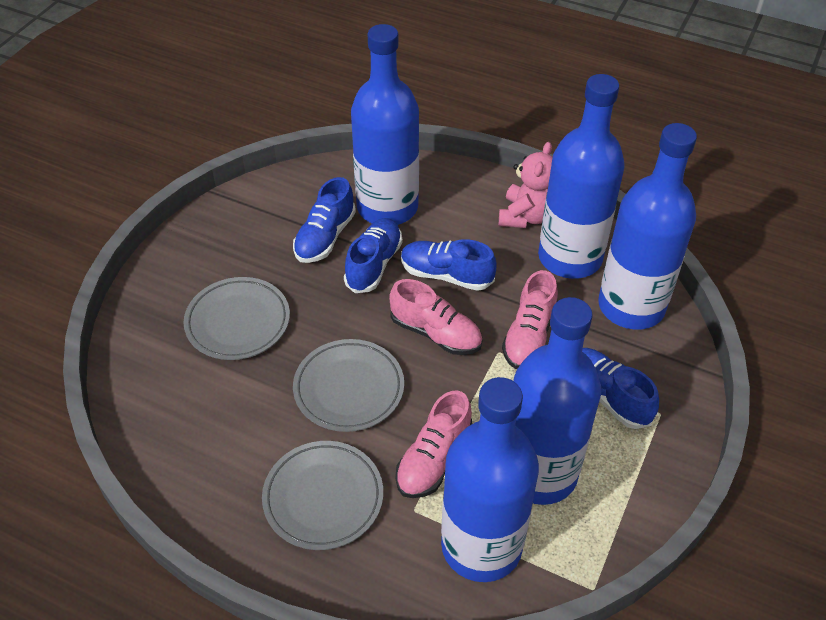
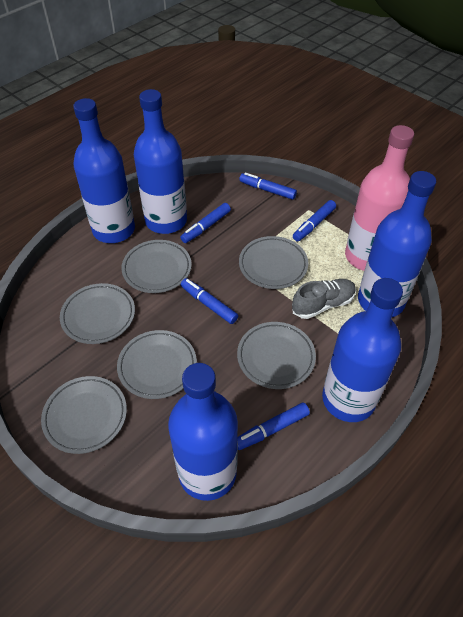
blue marker: 0 -> 5
blue shoe: 4 -> 0
grey plate: 3 -> 6
grey shoe: 0 -> 1
pink bottle: 0 -> 1
pink shoe: 3 -> 0
pink teddy bear: 1 -> 0

